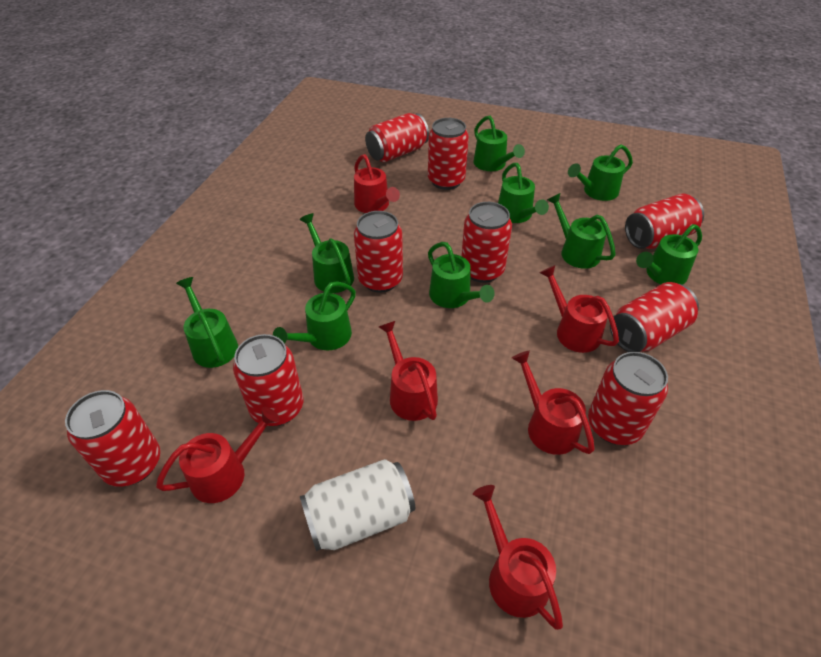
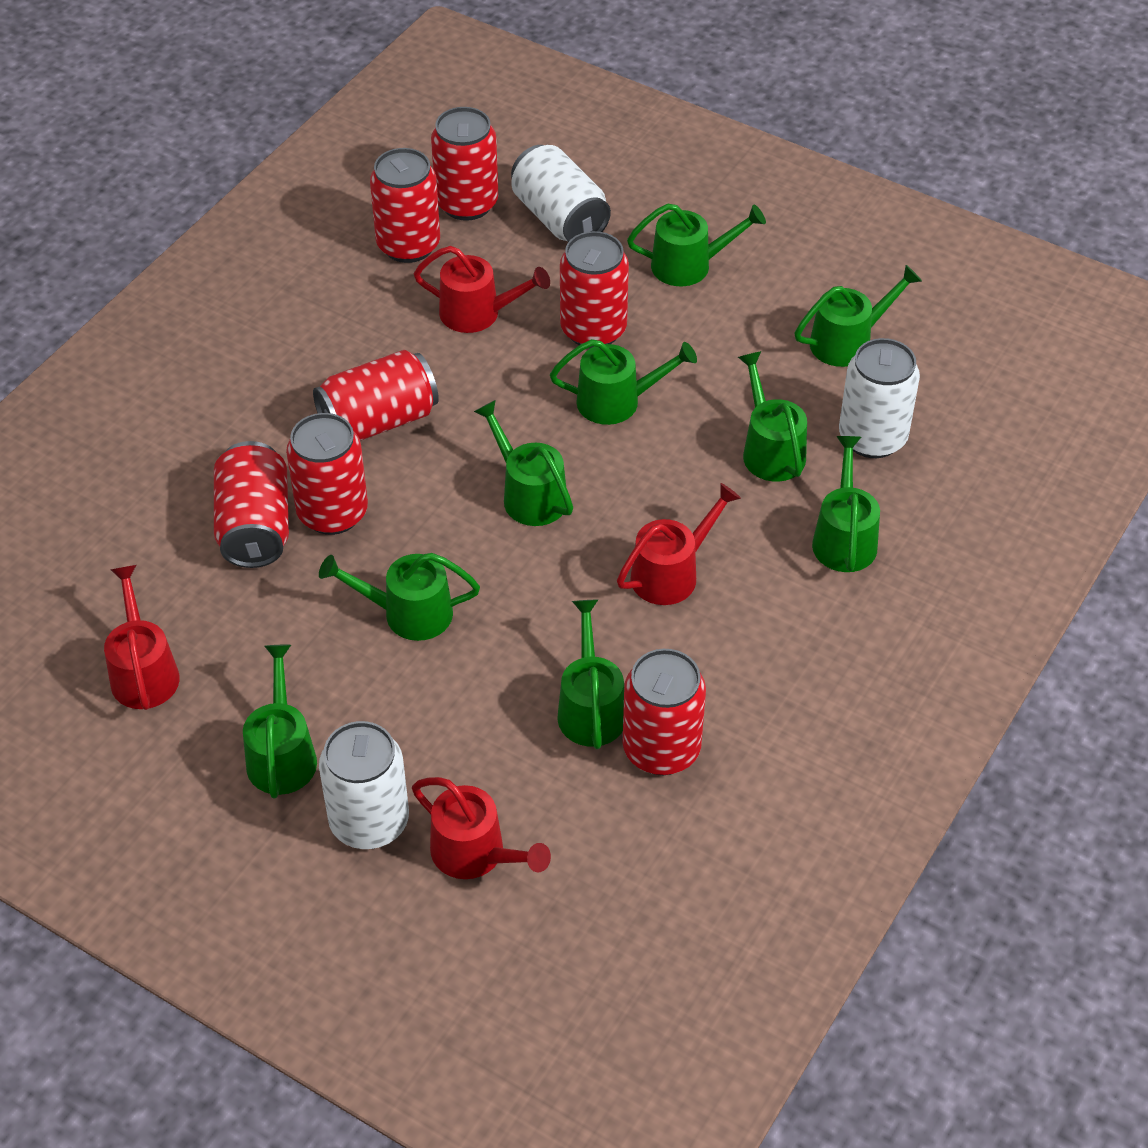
red can: 9 -> 7
red watering can: 6 -> 4
white can: 1 -> 3

